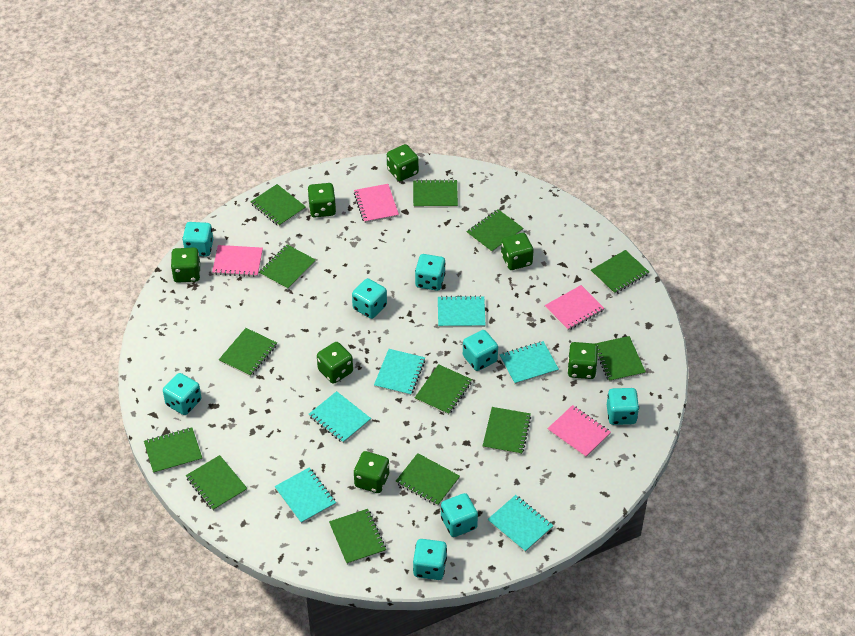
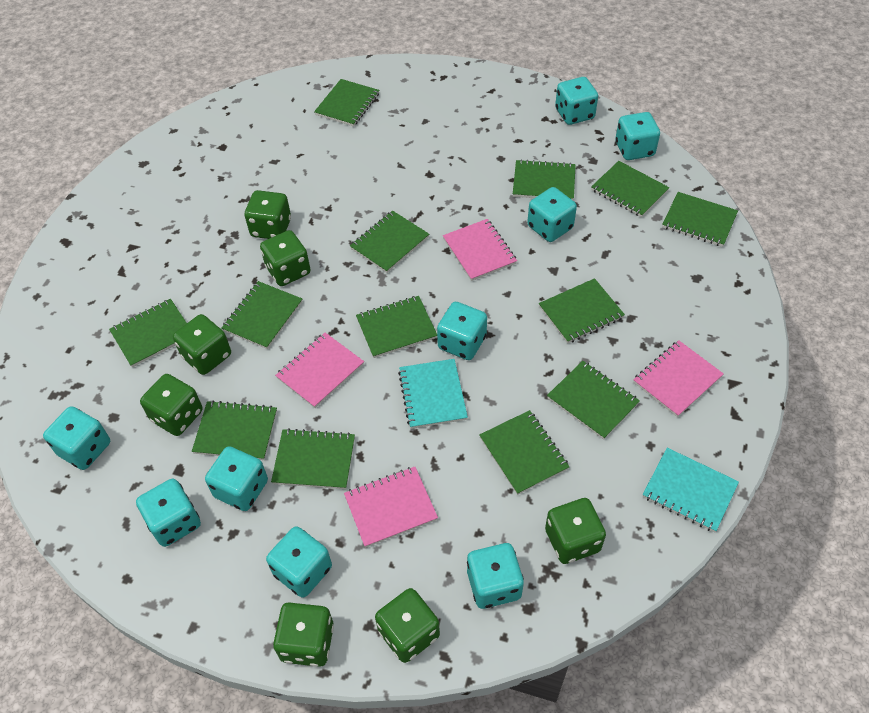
turquoise dice: 8 -> 9
turquoise notebook: 6 -> 2

